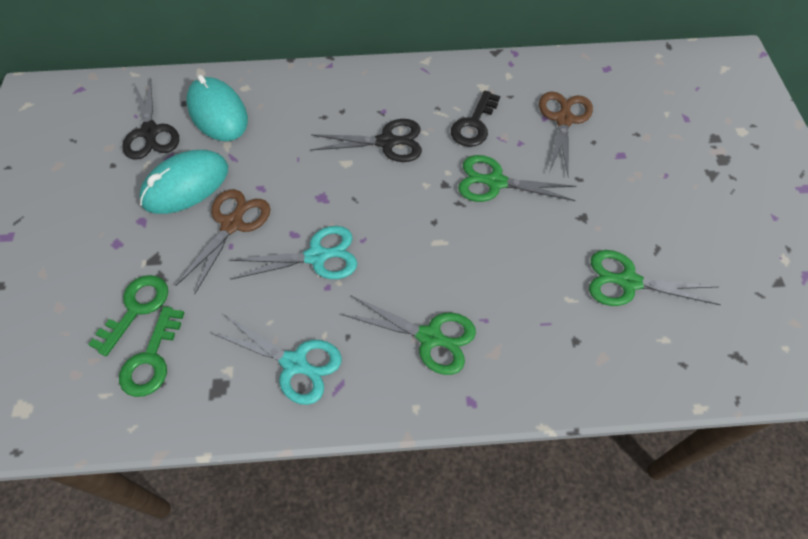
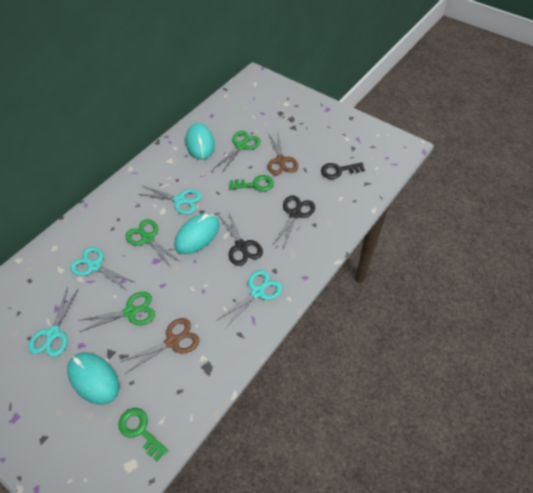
turquoise mouse: 2 -> 3
turquoise scissors: 2 -> 4

